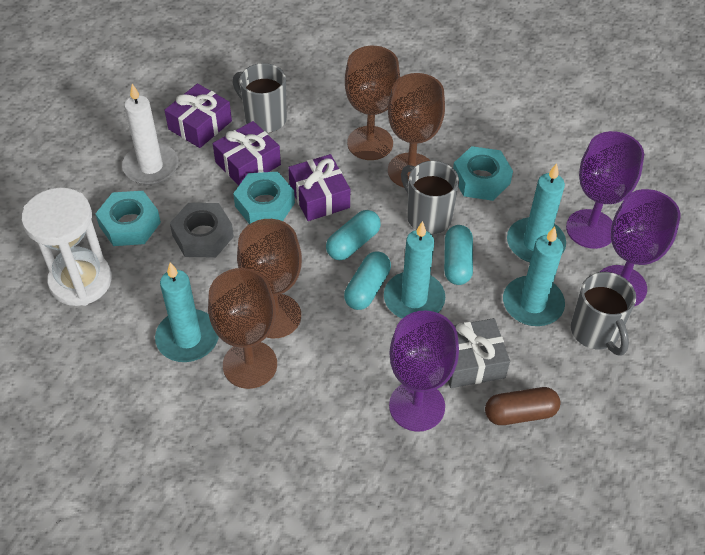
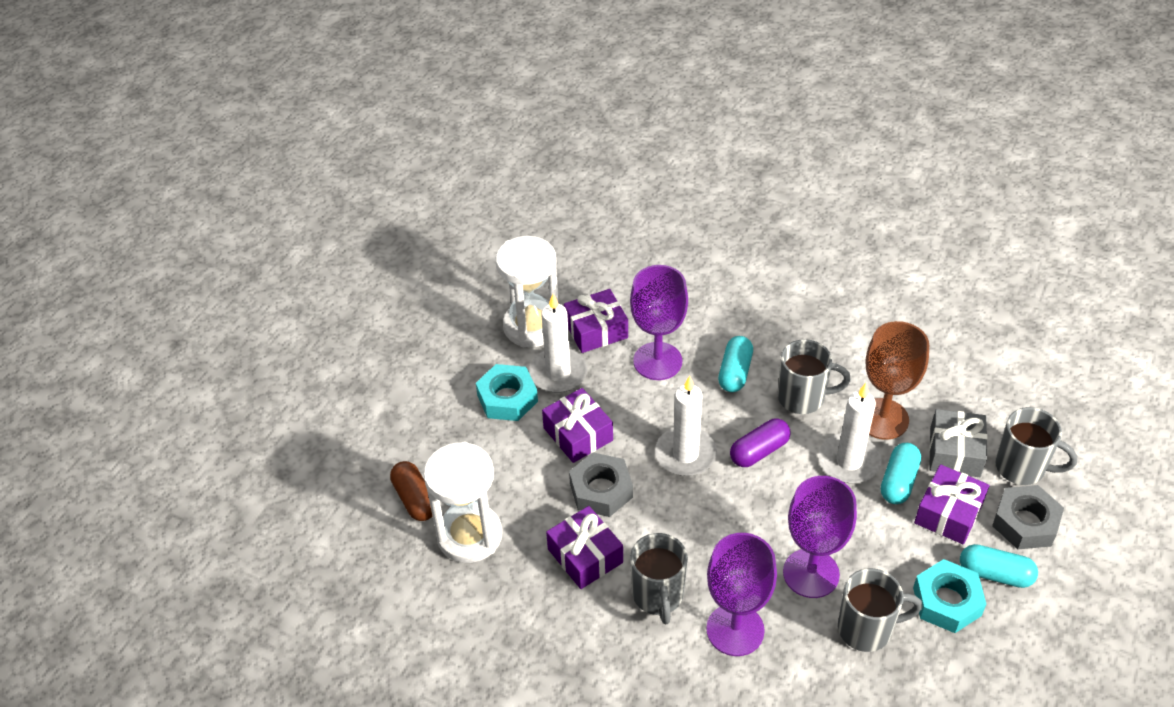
brown goblet: 4 -> 1
grey mug: 3 -> 4
grey nut: 1 -> 2
purple capsule: 0 -> 1
purple gift: 3 -> 4
turquoise candle: 4 -> 0
turquoise nut: 3 -> 2
white candle: 1 -> 3
white hourglass: 1 -> 2

